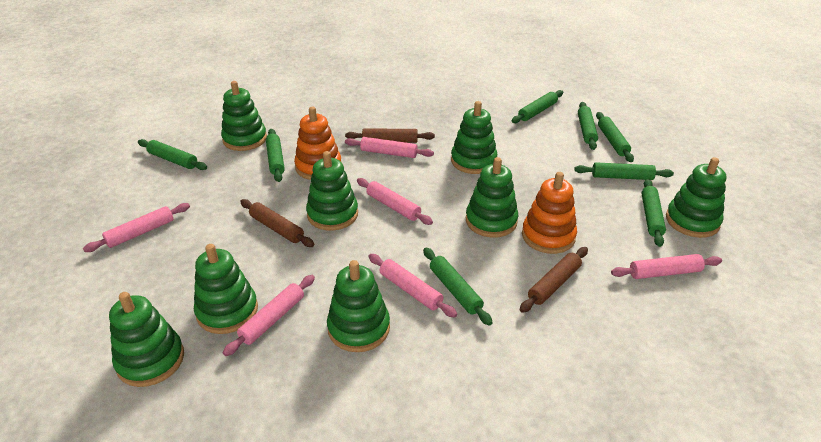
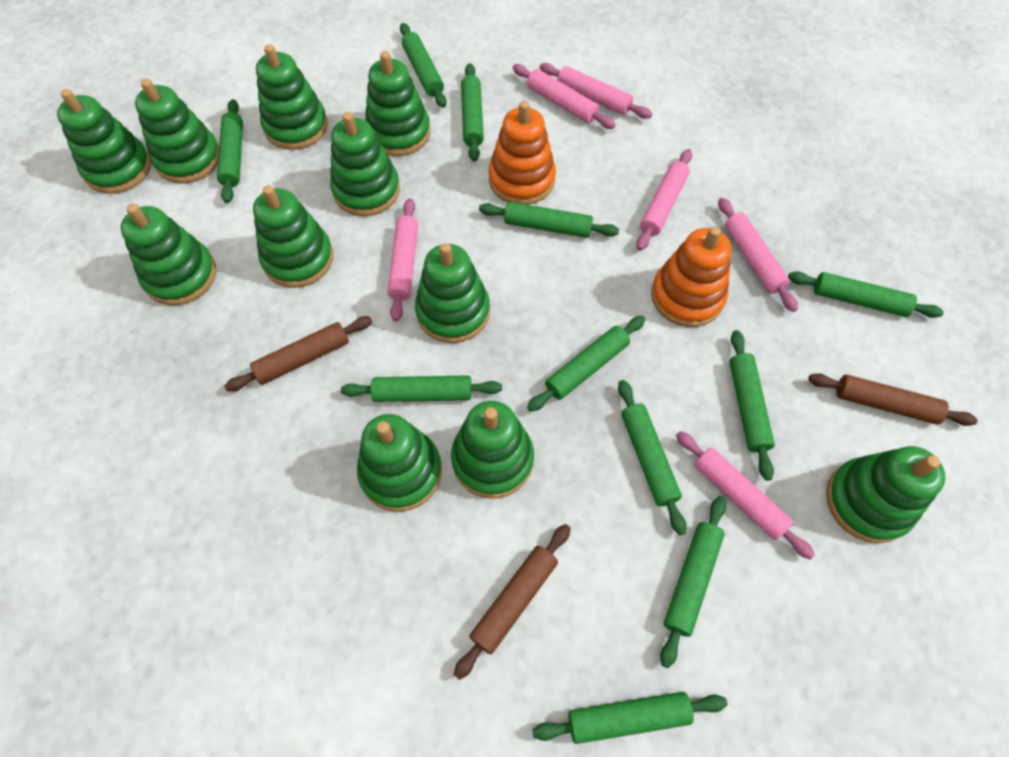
green rolling pin: 8 -> 11
green stacking toy: 8 -> 11

